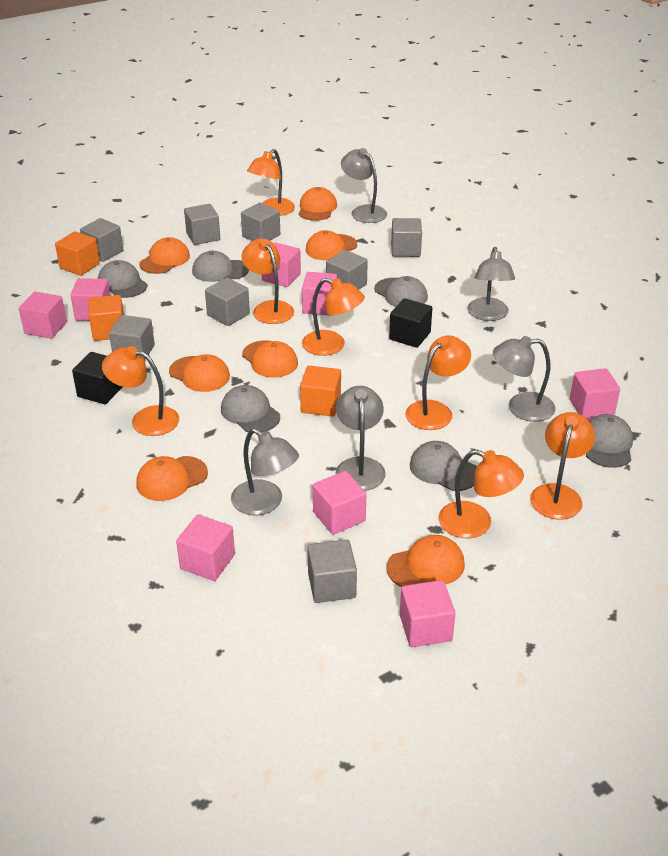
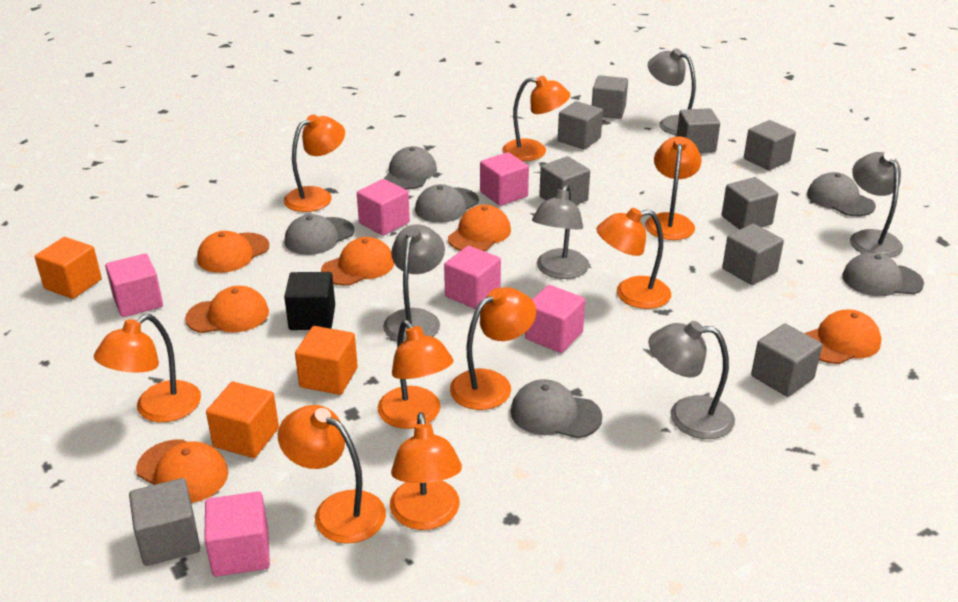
black cube: 2 -> 1
grey cube: 8 -> 9
orange cap: 7 -> 6
orange lamp: 7 -> 9
pink cube: 8 -> 6

